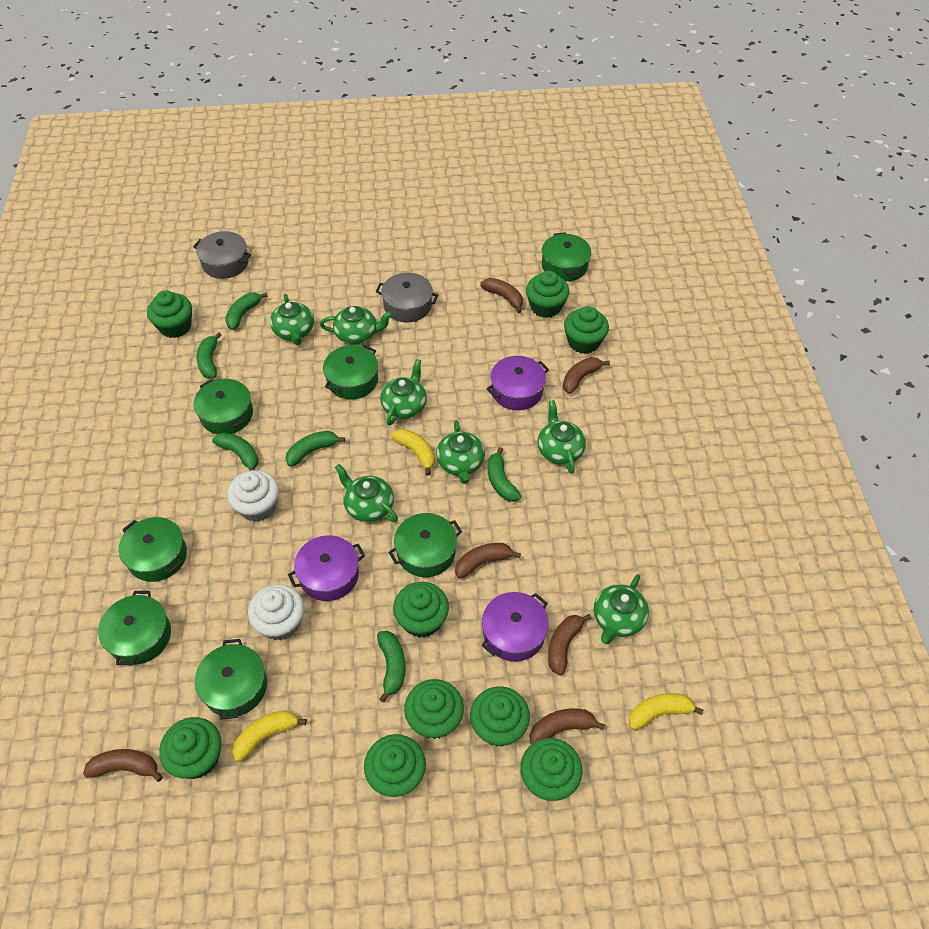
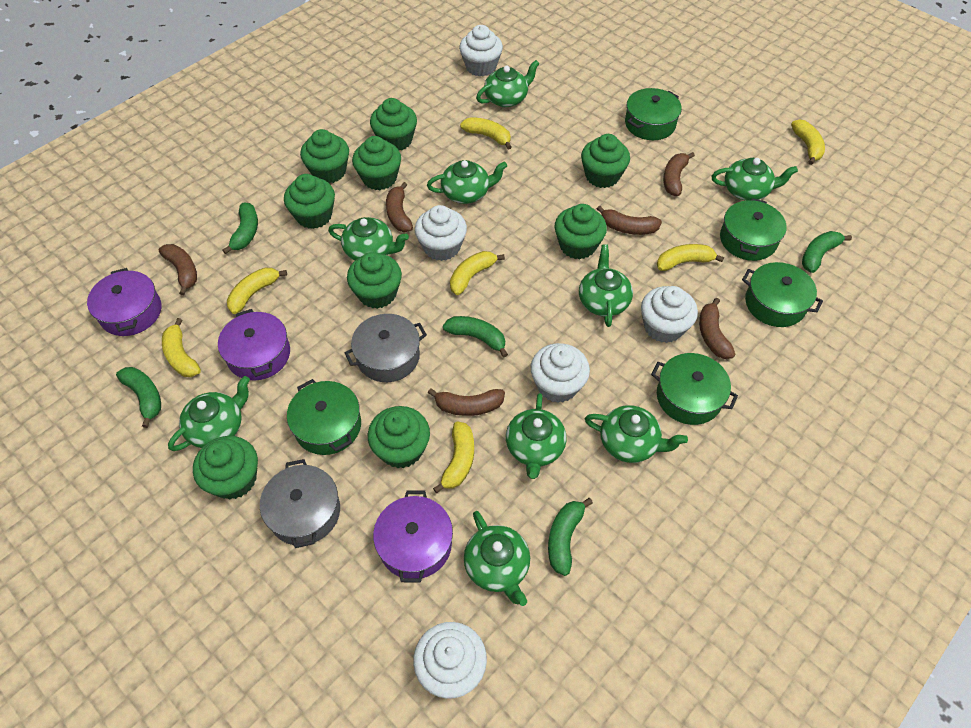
green banana: 6 -> 5
green pot: 7 -> 5
green teapot: 7 -> 9
white cupcake: 2 -> 5
yellow banana: 3 -> 7

